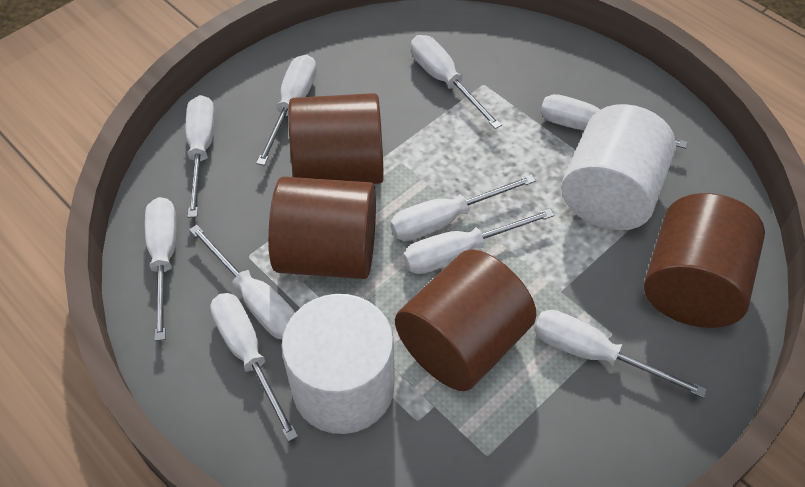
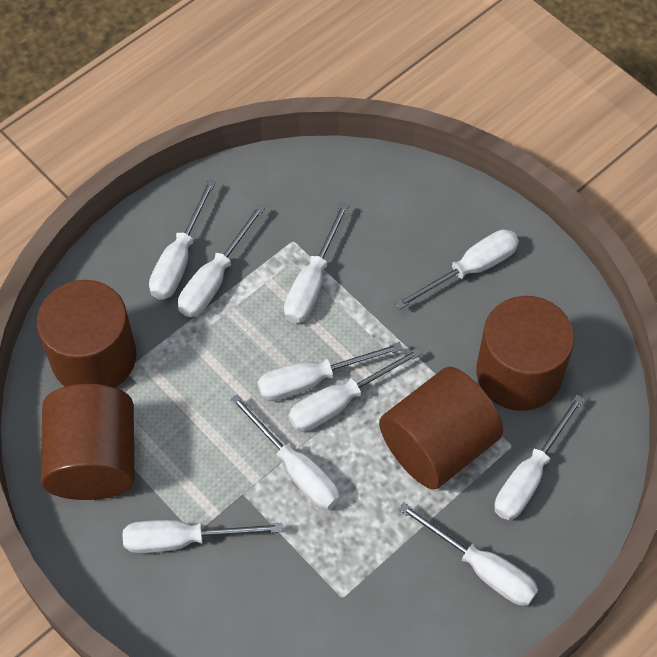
white cylinder: 2 -> 0

